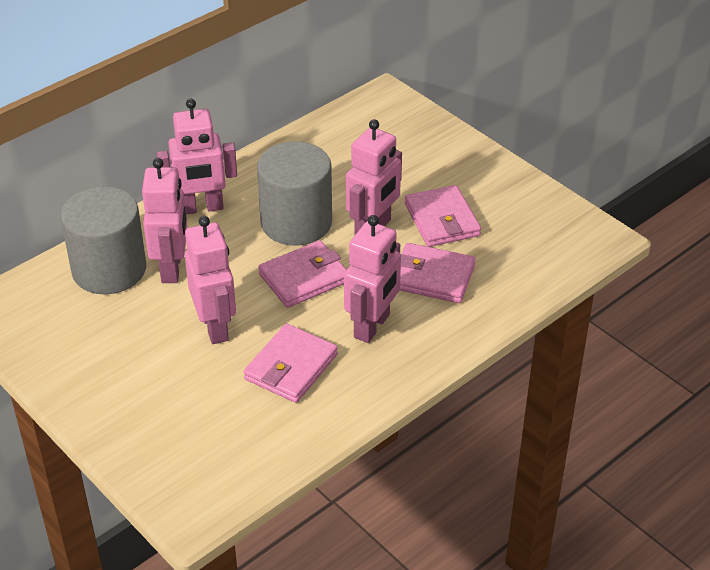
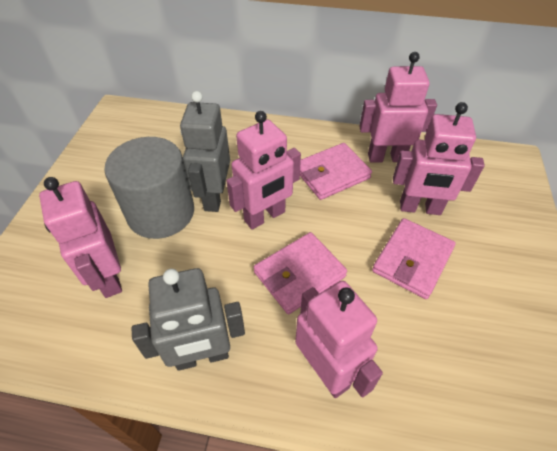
grey cylinder: 2 -> 1
grey robot: 0 -> 2
pink wallet: 4 -> 3

